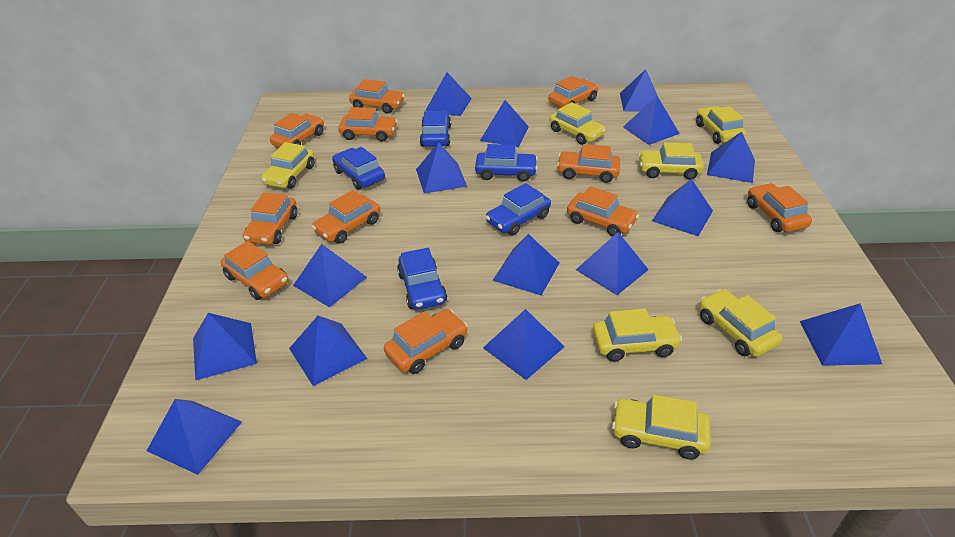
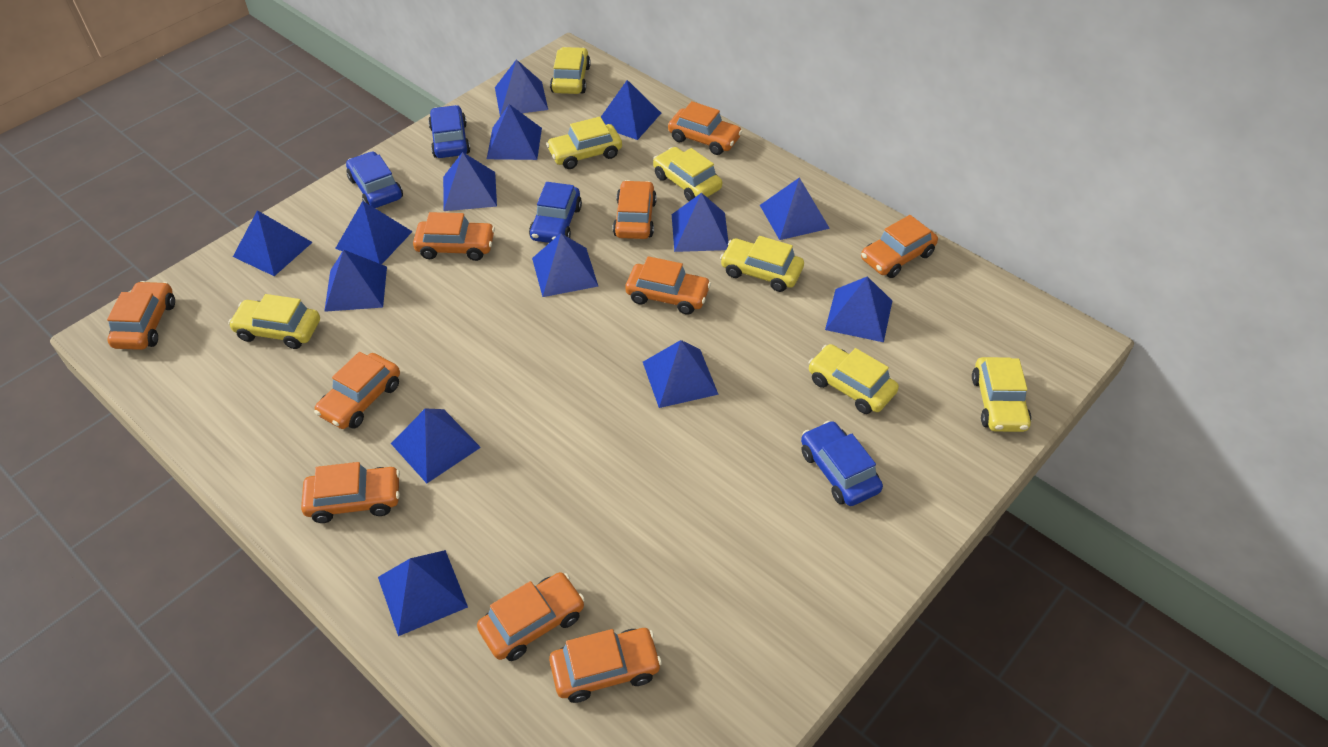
blue car: 5 -> 4
blue pyramid: 15 -> 14
orange car: 11 -> 10

